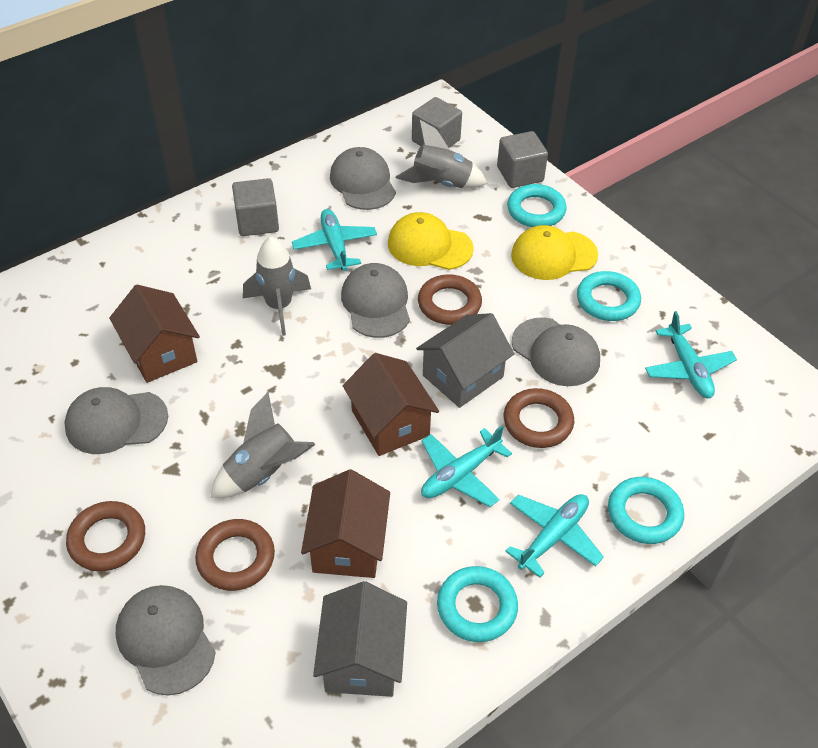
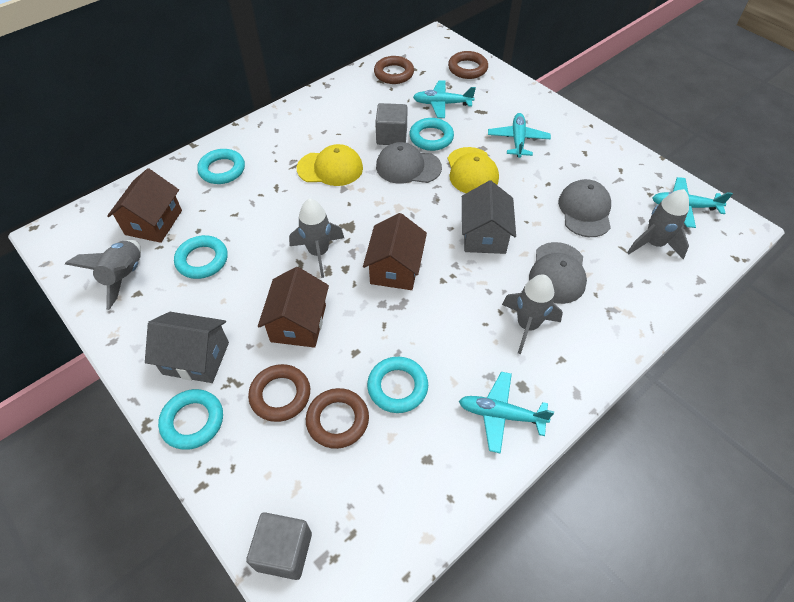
grey cap: 5 -> 3
grey cube: 3 -> 2
grey rocket: 3 -> 4
turquoise ring: 4 -> 5

